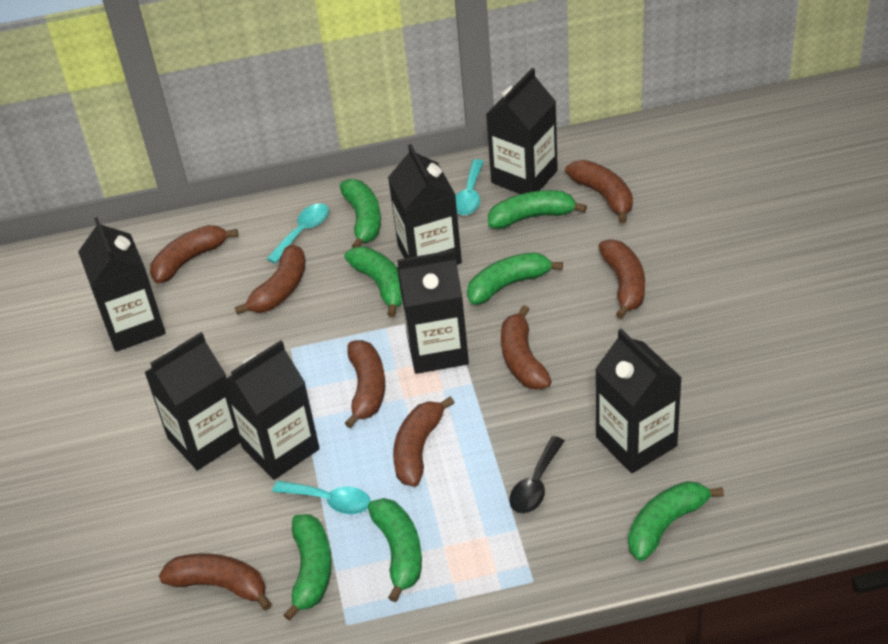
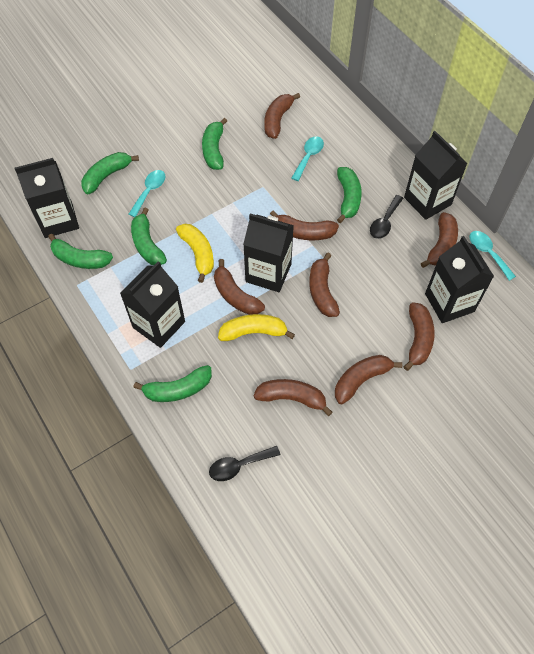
black carton: 7 -> 5
black spoon: 1 -> 2
green banana: 7 -> 6
yellow banana: 0 -> 2

